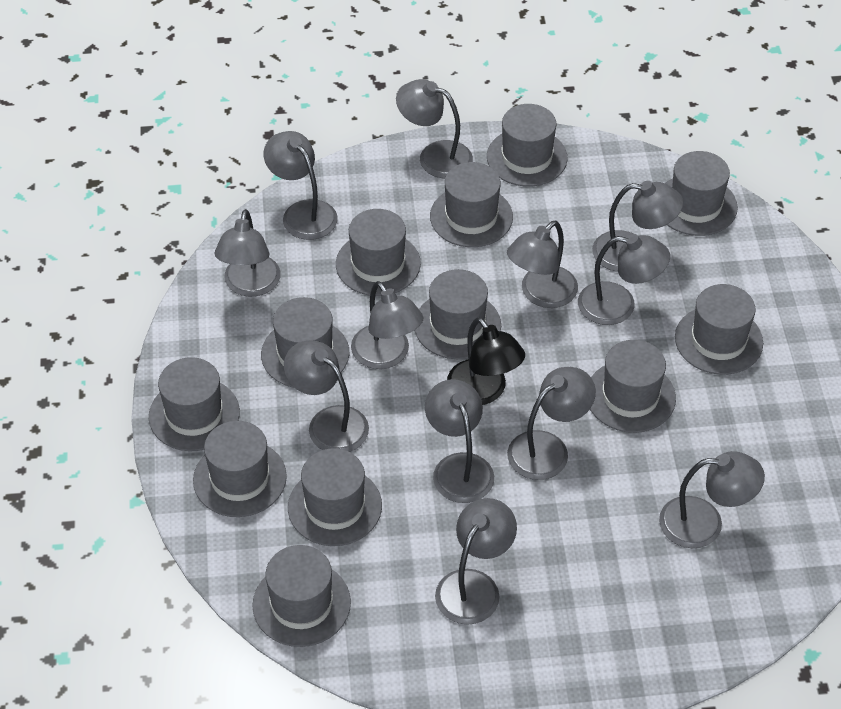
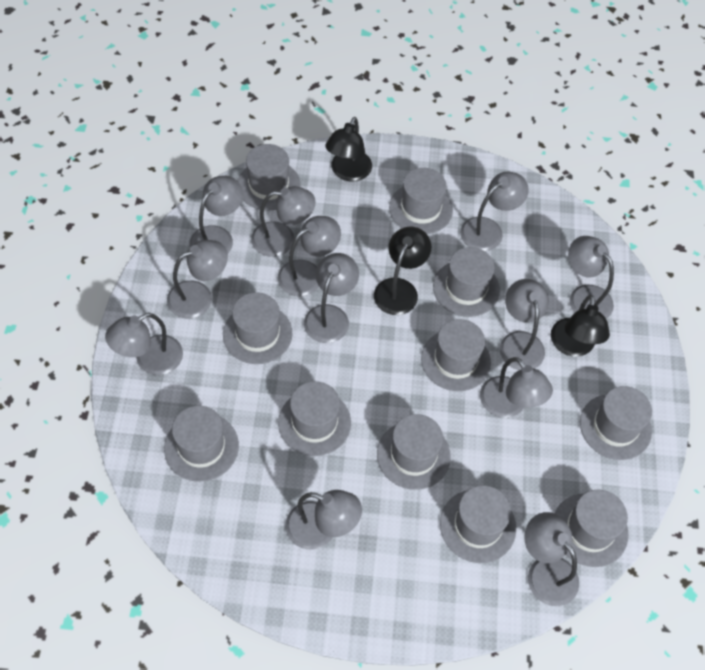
black lamp: 1 -> 3
grey hat: 12 -> 11

